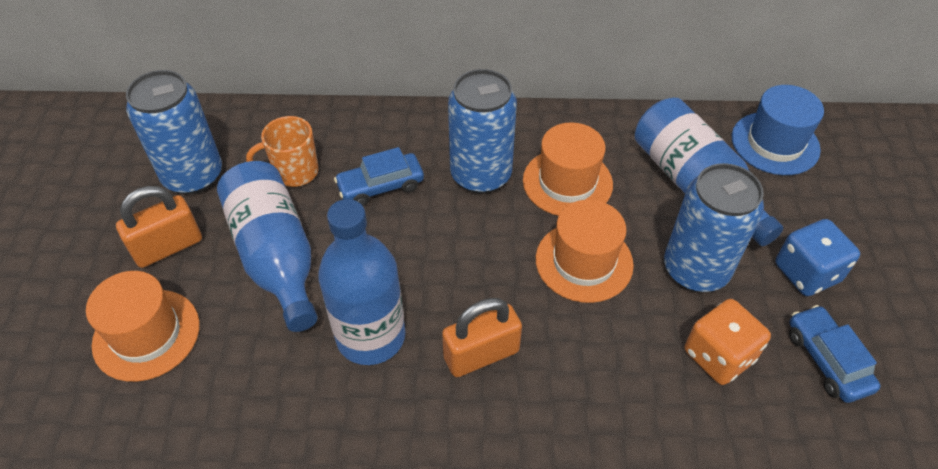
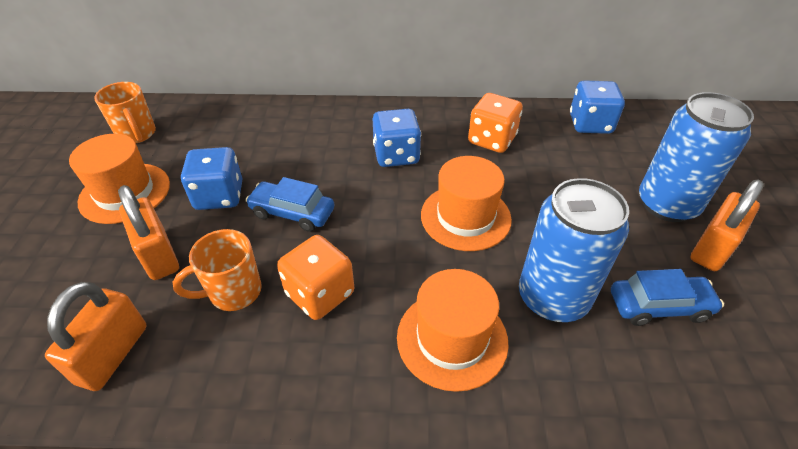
blue bottle: 3 -> 0
blue can: 3 -> 2
blue dice: 1 -> 3
blue hat: 1 -> 0
orange dice: 1 -> 2
orange mug: 1 -> 2
orange padlock: 2 -> 3

